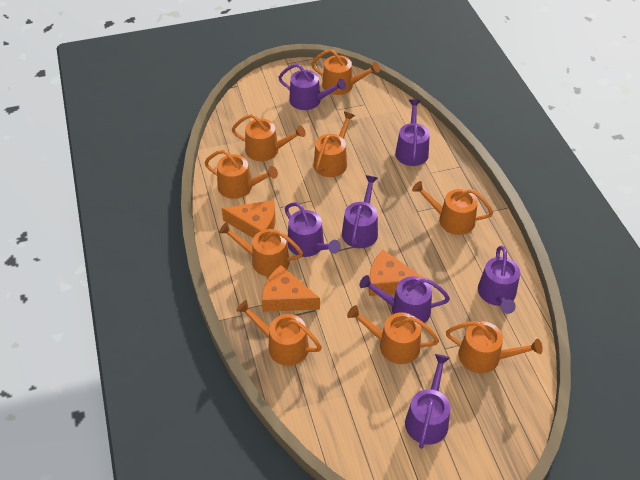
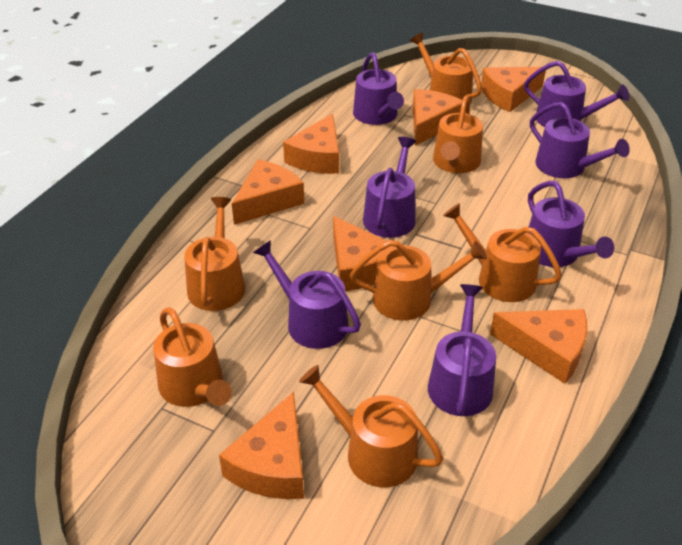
orange cheese: 3 -> 7
orange watering can: 9 -> 7

